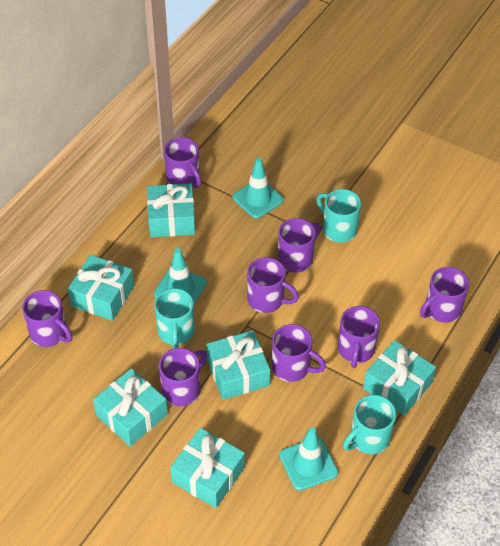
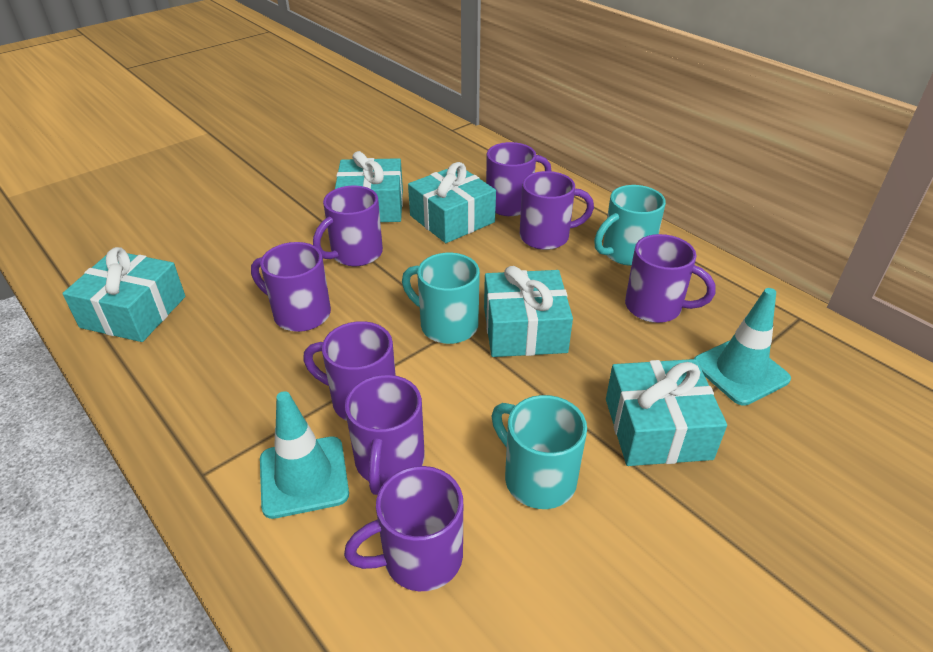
turquoise gift: 6 -> 5
turquoise traffic cone: 3 -> 2

